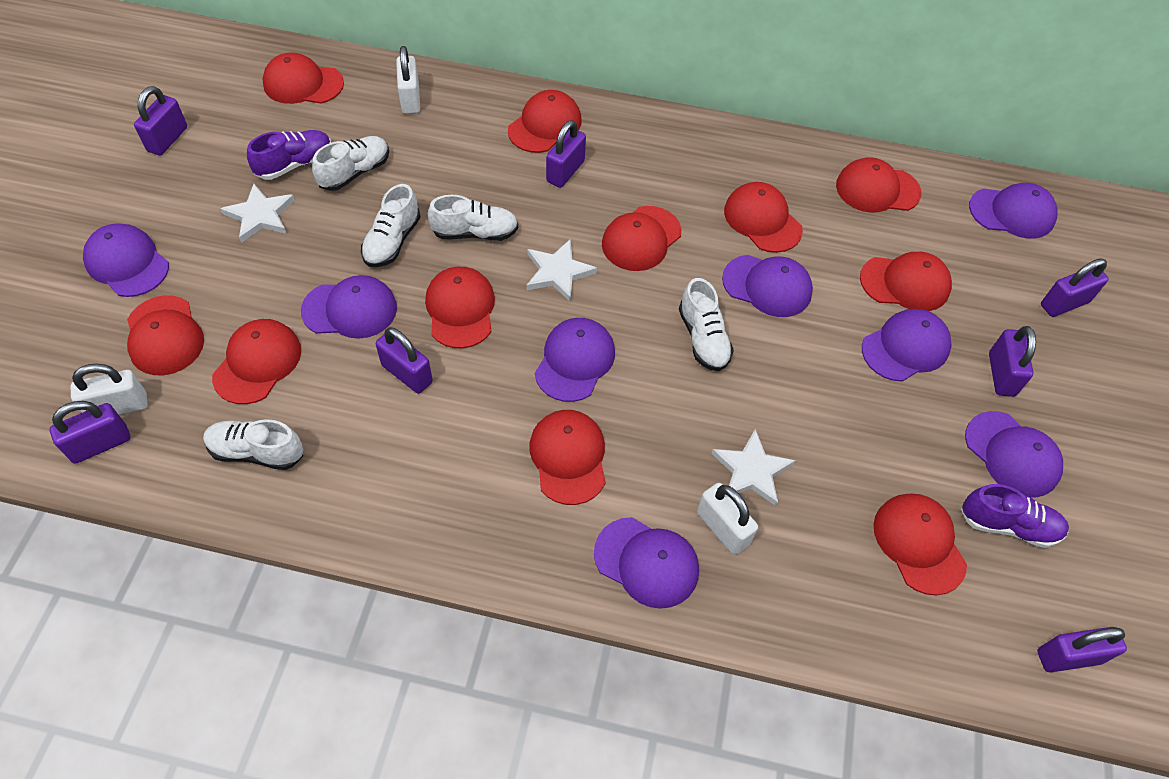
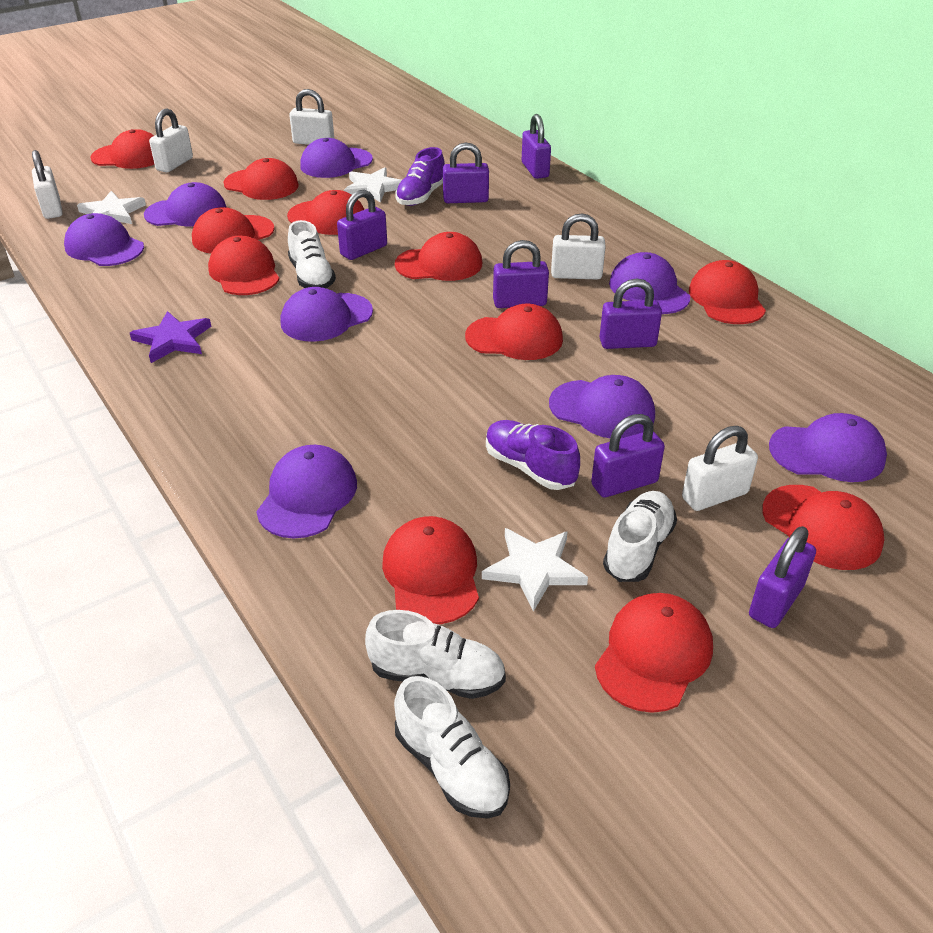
purple star: 0 -> 1
white padlock: 3 -> 5
white shoe: 5 -> 4

